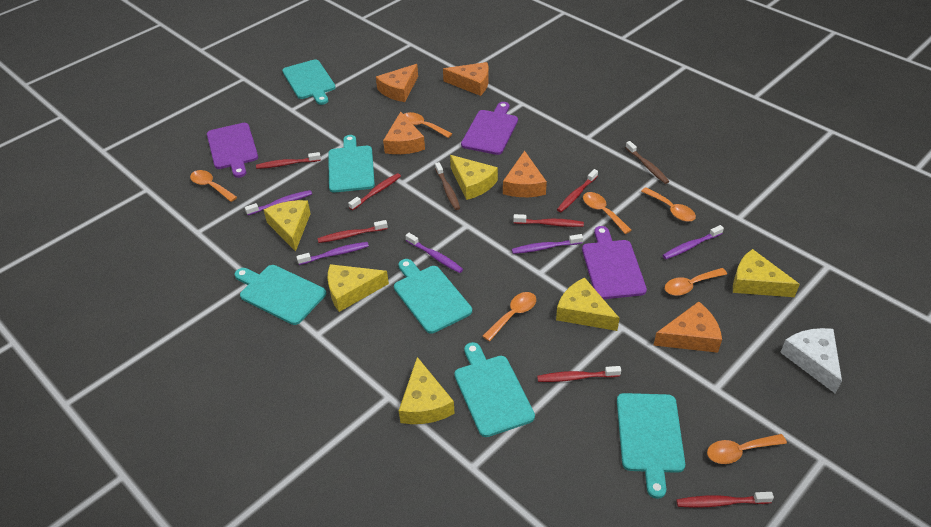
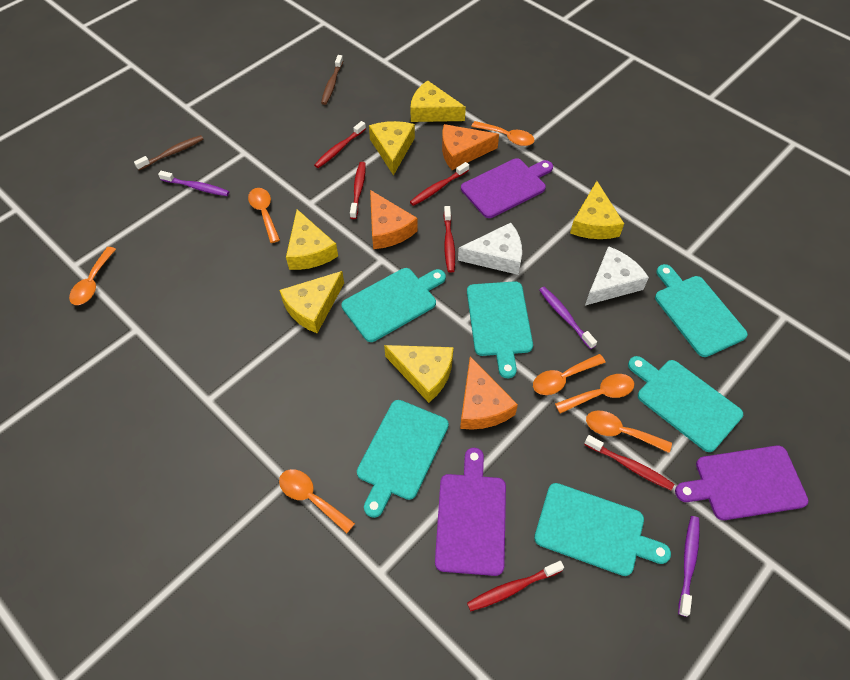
orange cheese: 5 -> 3
purple toothbrush: 5 -> 3
red toothbrush: 7 -> 6
white cheese: 1 -> 2

